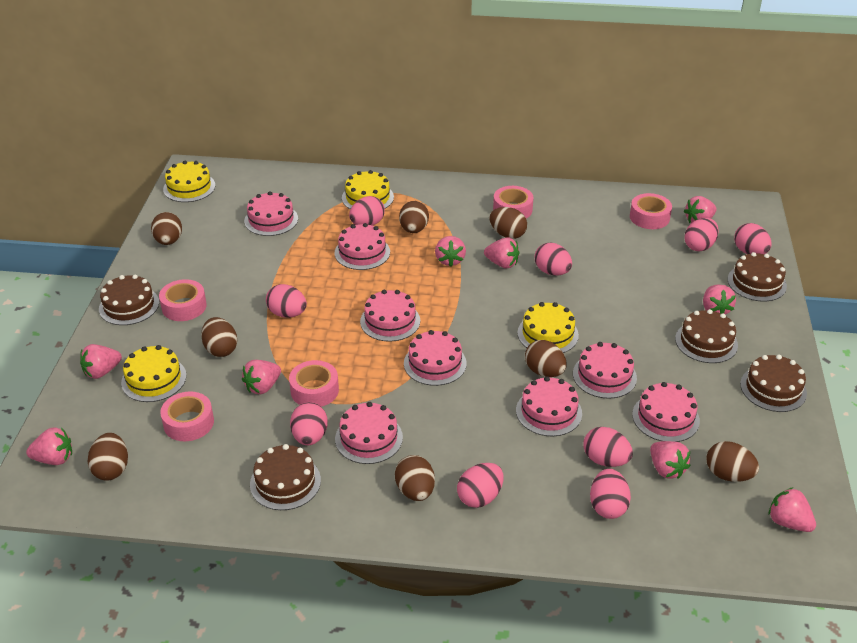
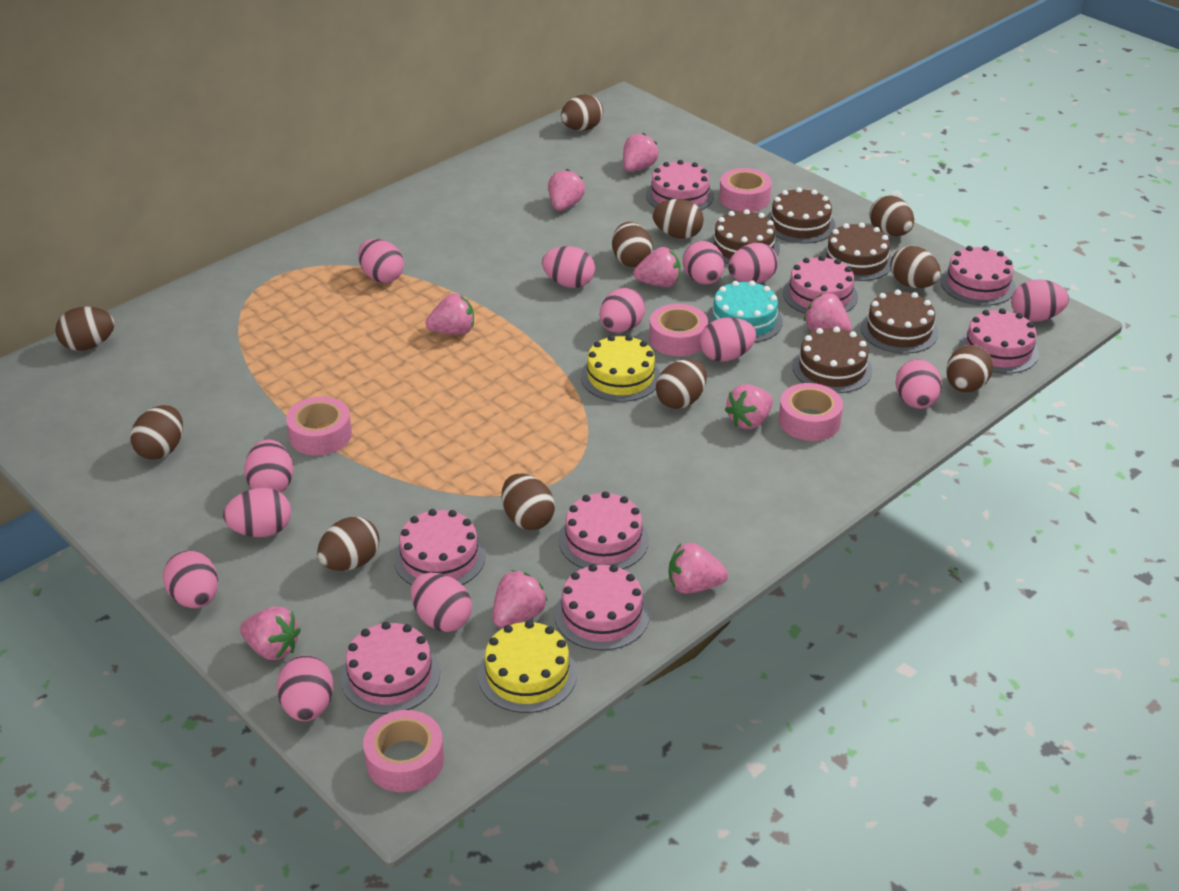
brown egg: 8 -> 11
pink egg: 9 -> 13
turquoise cake: 0 -> 1
yellow cake: 4 -> 2

